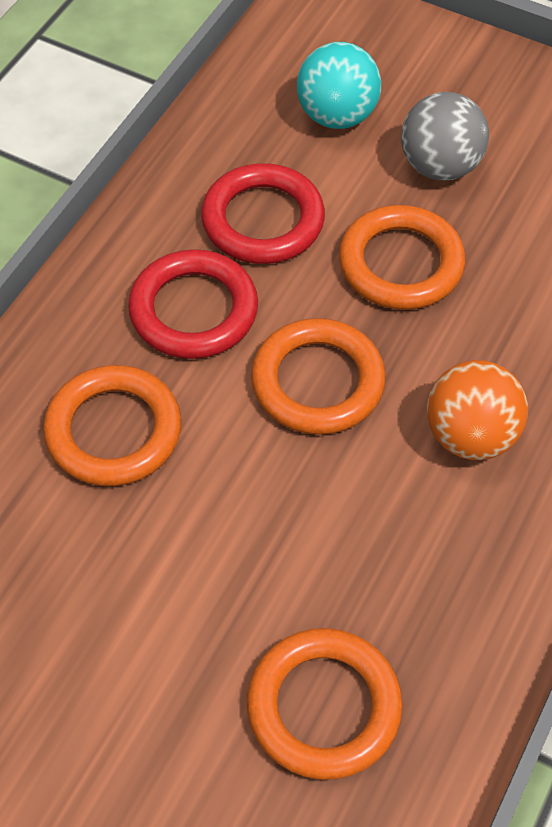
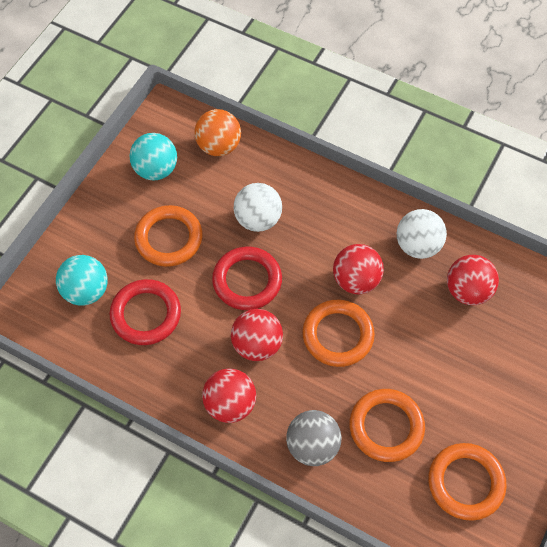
red ball: 0 -> 4
turquoise ball: 1 -> 2
white ball: 0 -> 2

